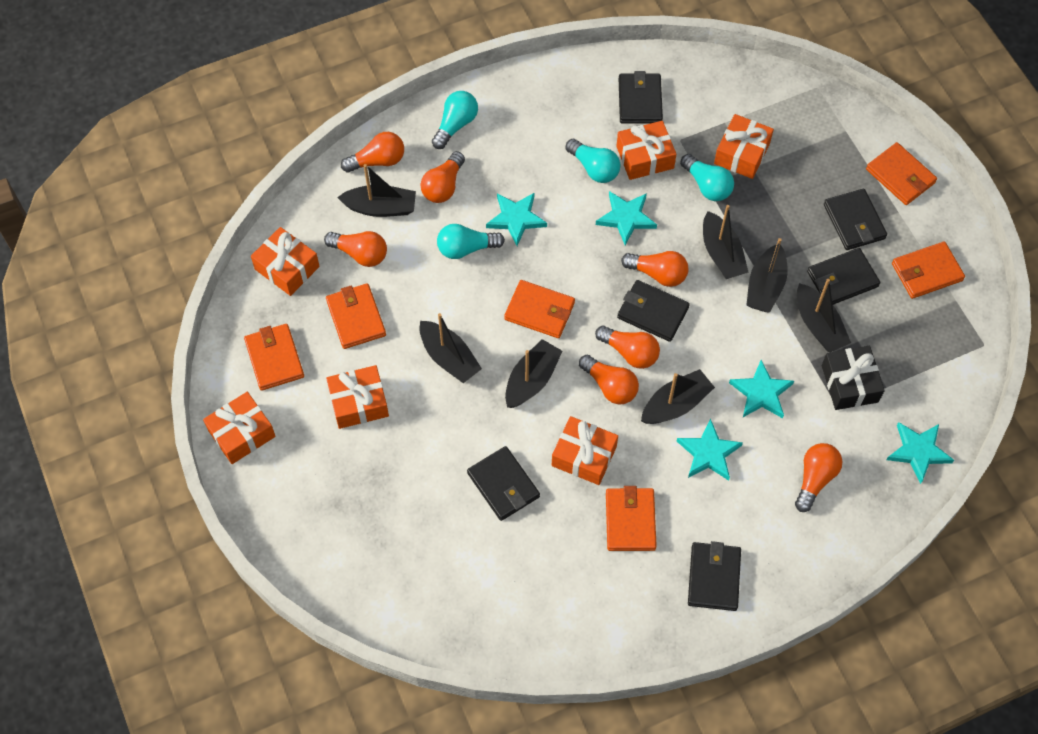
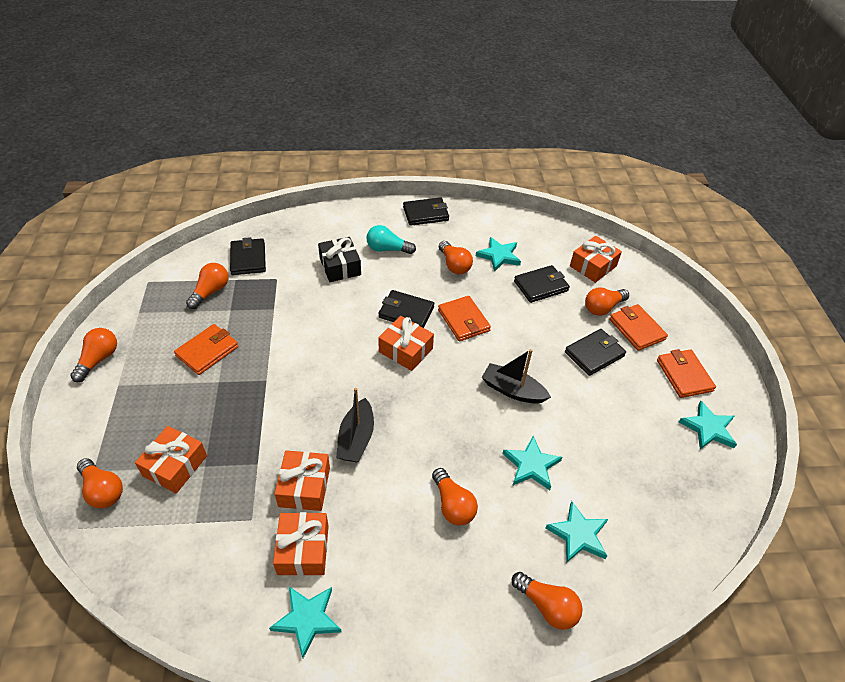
black boat: 7 -> 2
black wallet: 6 -> 5
orange gift: 6 -> 5
orange wallet: 6 -> 4
turquoise light bulb: 4 -> 1

